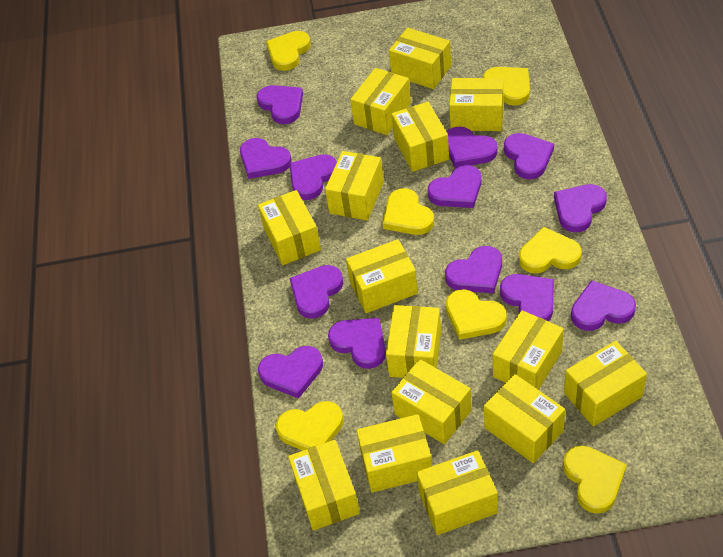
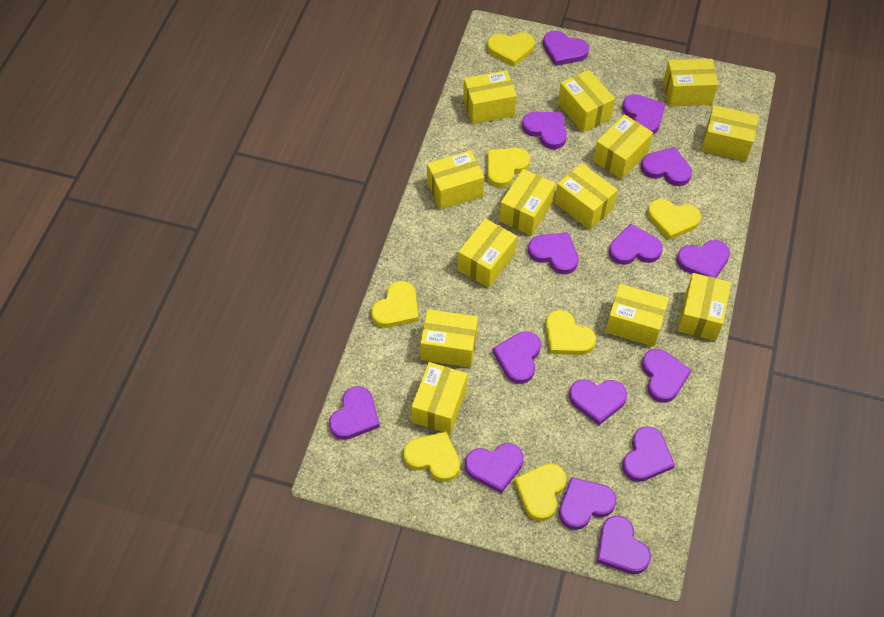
purple heart: 13 -> 15
yellow box: 15 -> 13

